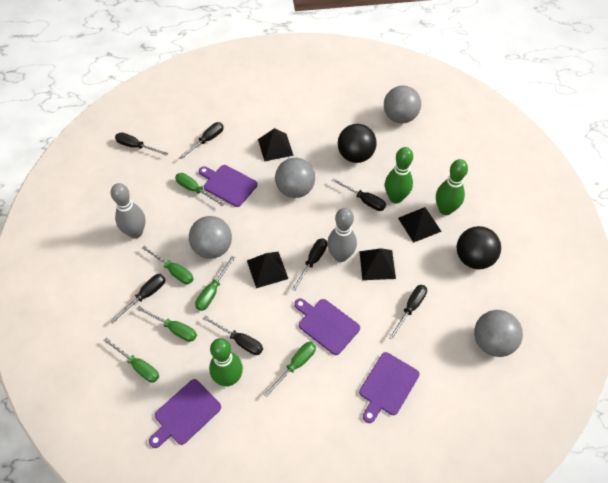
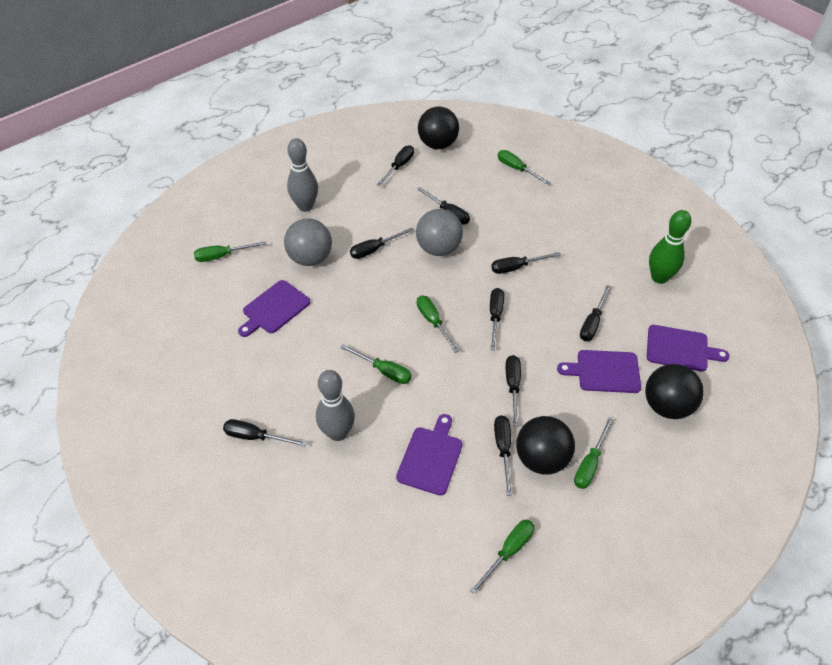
black ball: 2 -> 3
black pyramid: 4 -> 0
black screwdriver: 7 -> 9
green bowling pin: 3 -> 1
grey ball: 4 -> 2

